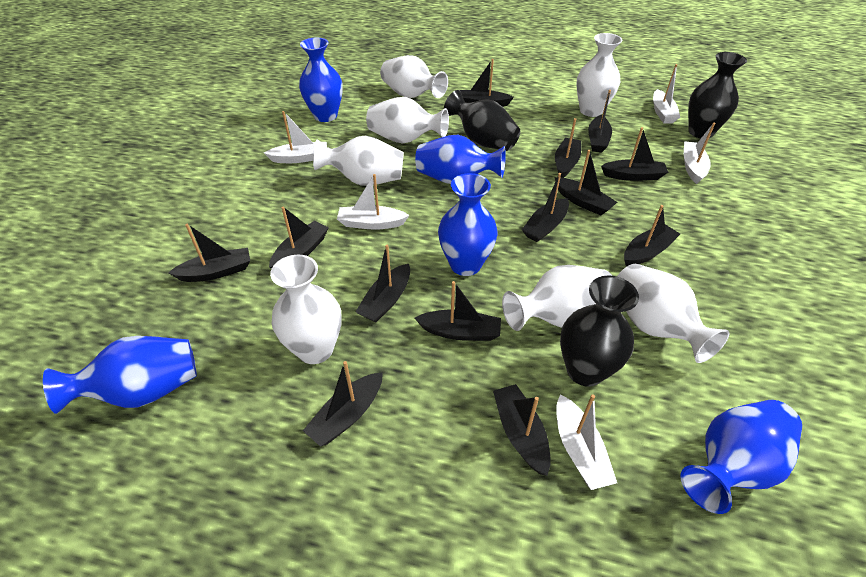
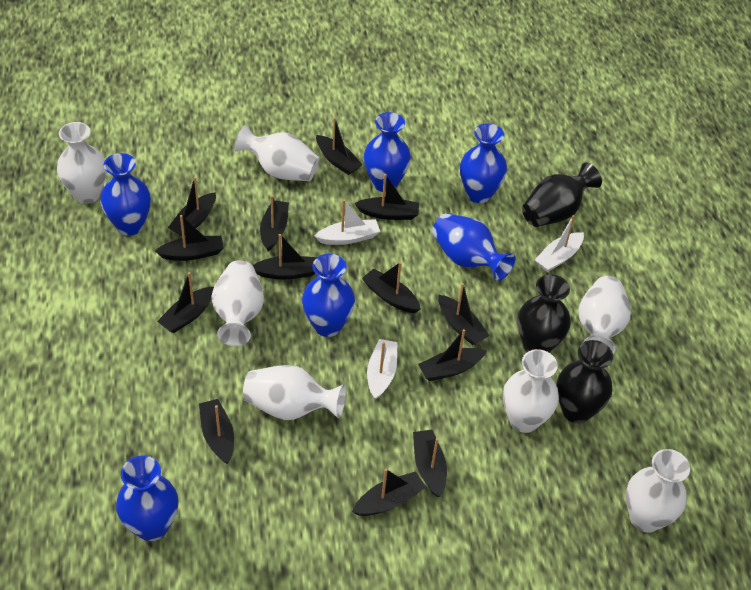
blue vase: 5 -> 6
white boat: 5 -> 3

